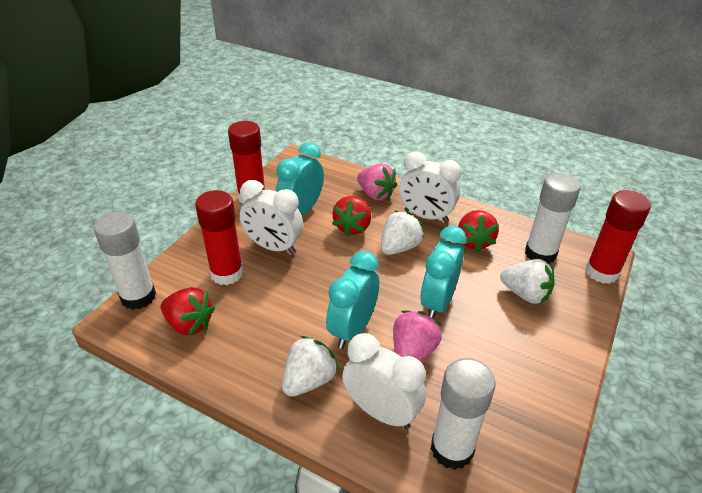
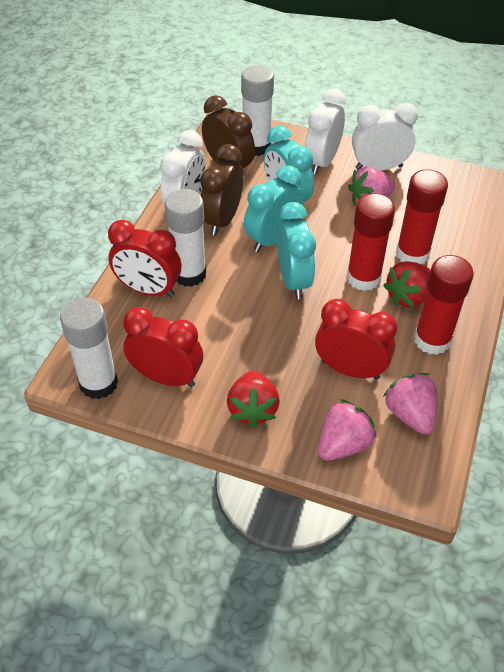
brown clock: 0 -> 2
pink strawberry: 2 -> 3
red clock: 0 -> 3
red strawberry: 3 -> 2
white strawberry: 3 -> 0

